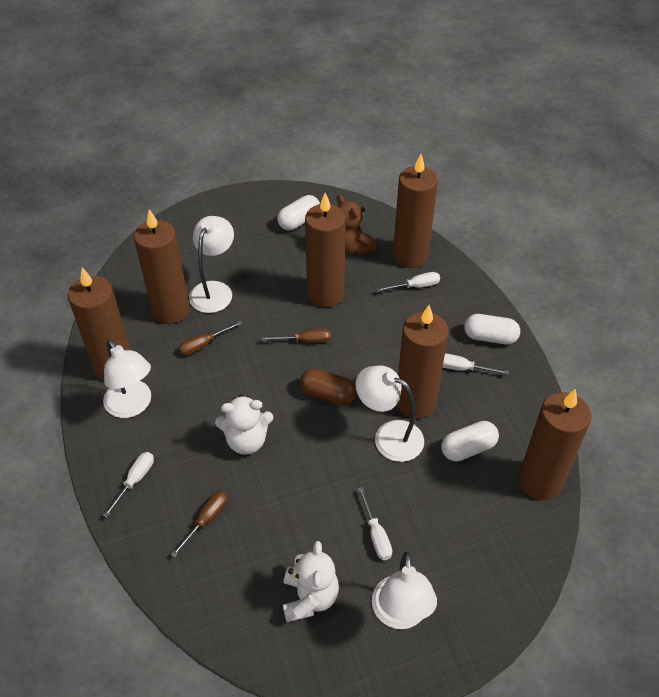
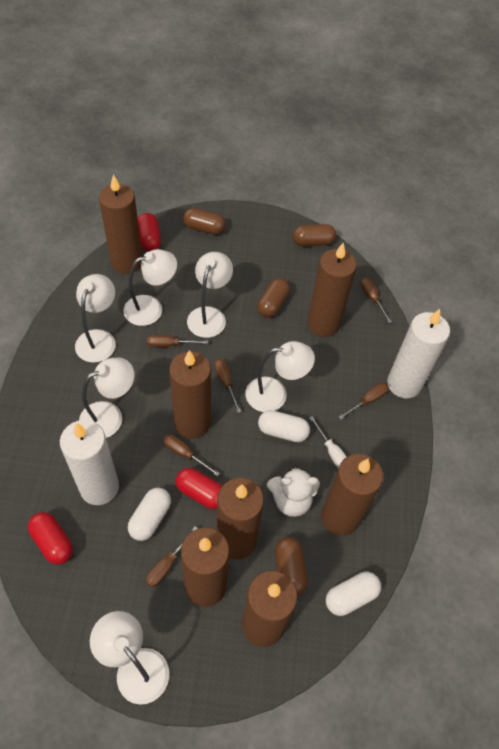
brown candle: 6 -> 7
brown capsule: 1 -> 4
brown screwdriver: 3 -> 6
brown teddy bear: 1 -> 0
red capsule: 0 -> 3
white candle: 0 -> 2
white lamp: 4 -> 6
white screwdriver: 4 -> 1
white teddy bear: 2 -> 1

